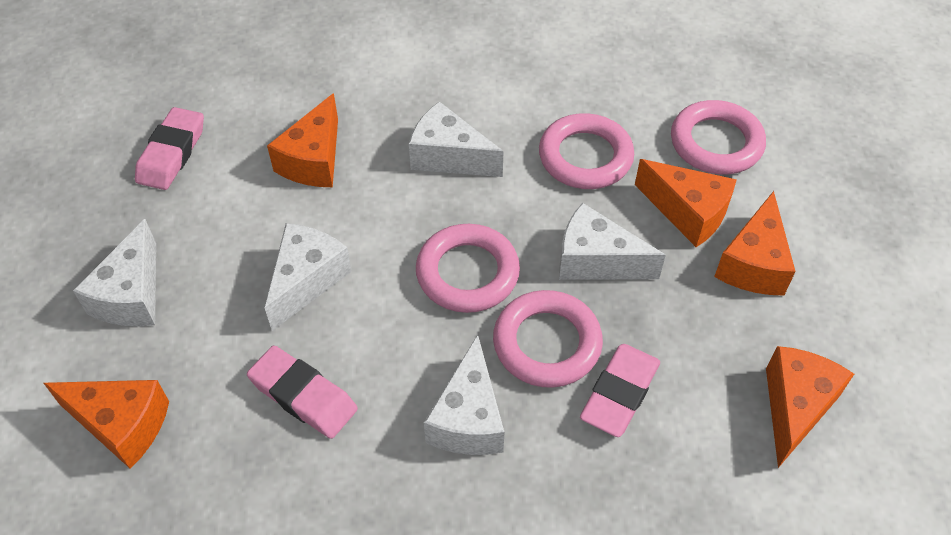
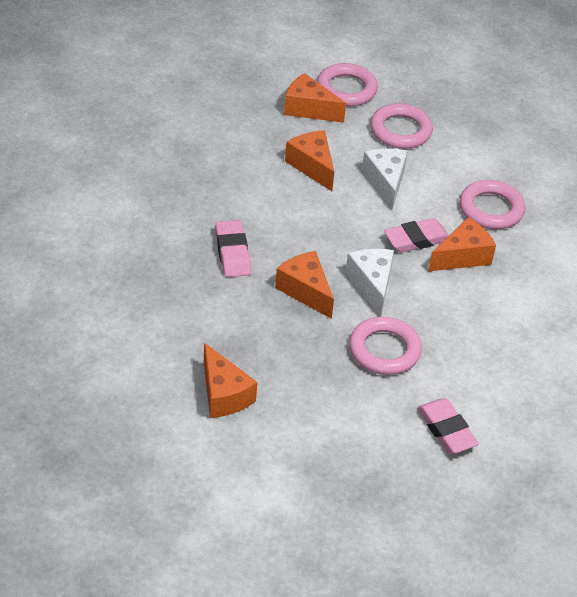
white cheese: 5 -> 2

